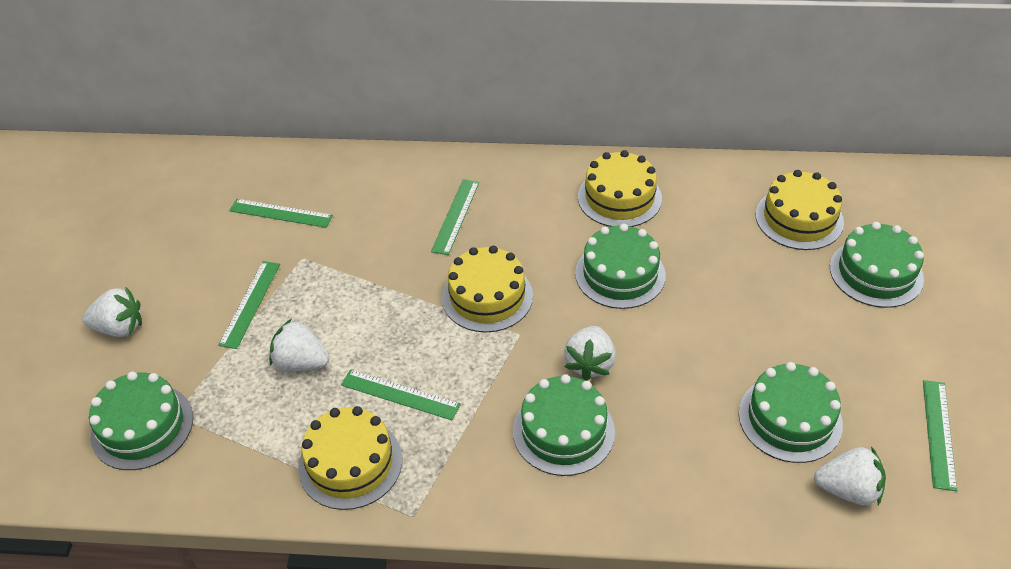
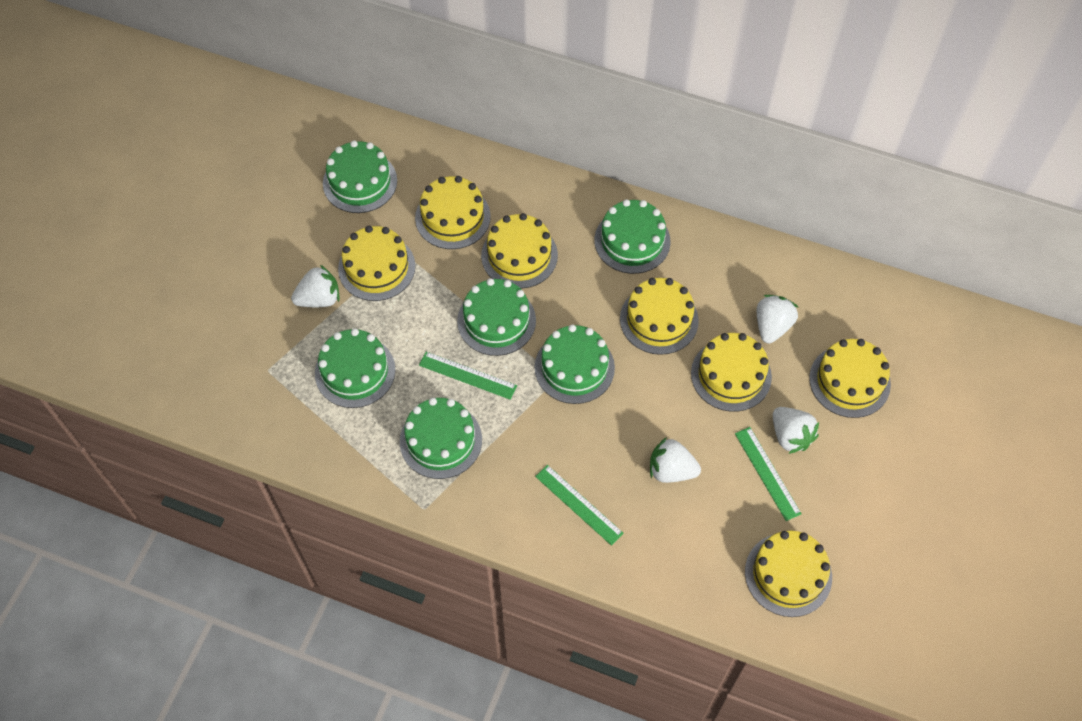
green cake: 5 -> 6
green ruler: 5 -> 3
yellow cake: 4 -> 7

